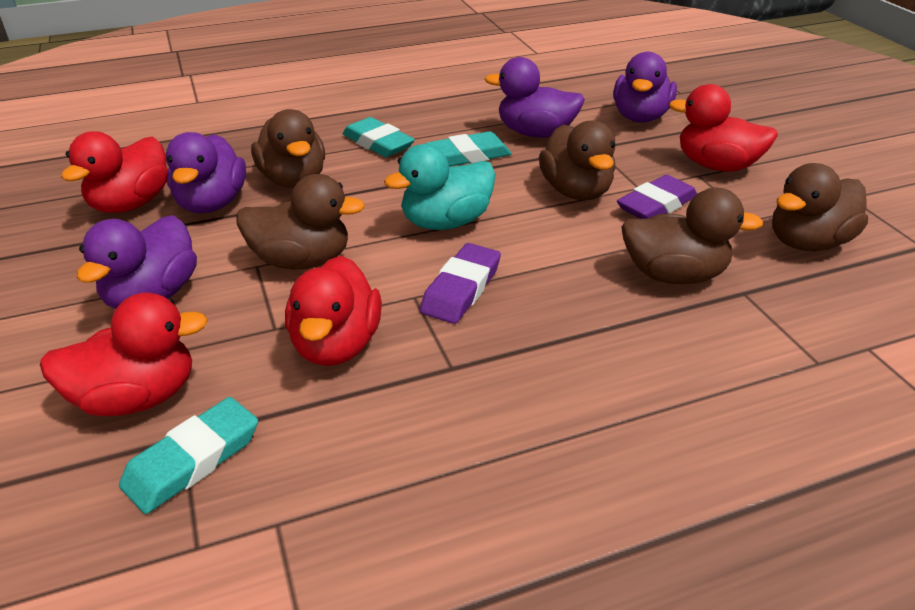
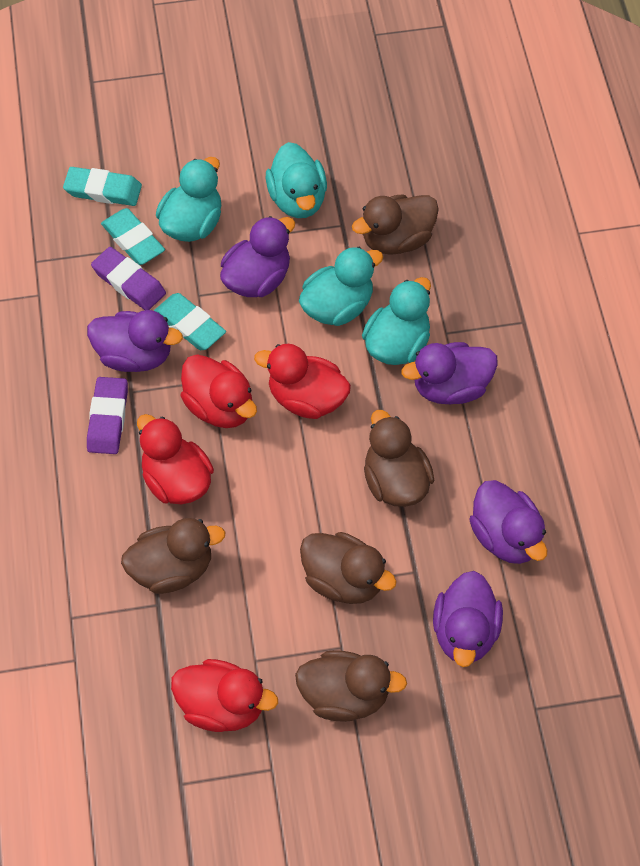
purple duck: 4 -> 5
turquoise duck: 1 -> 4

